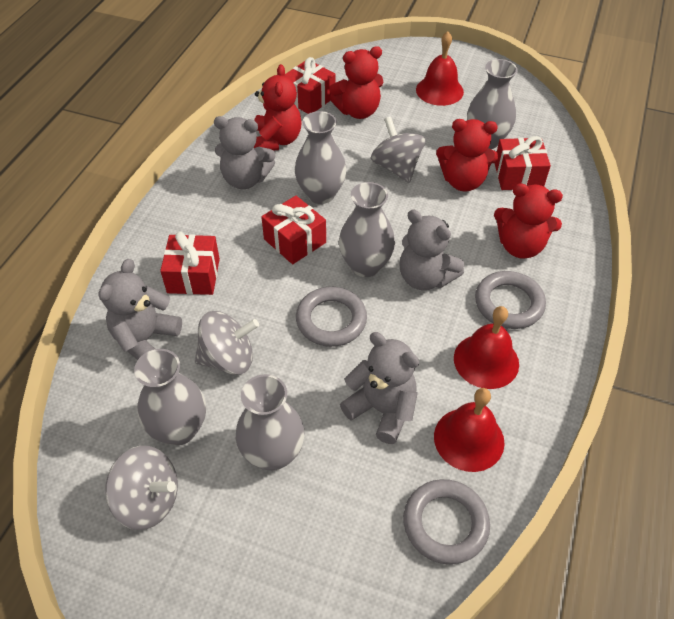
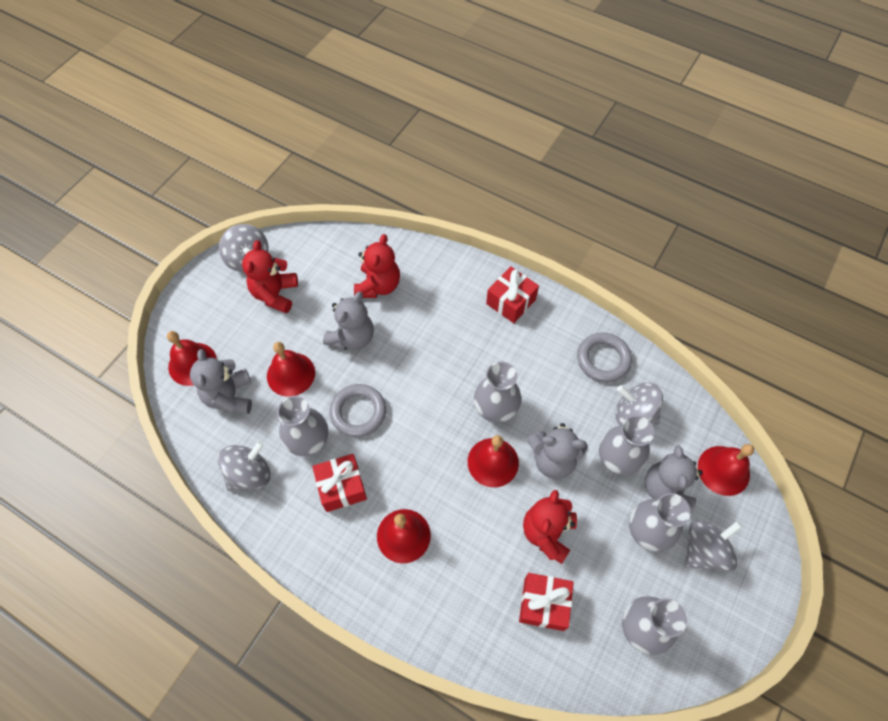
grey ring: 3 -> 2
grey spinning top: 3 -> 4
red bell: 3 -> 5
red gift: 4 -> 3
red teddy bear: 4 -> 3

